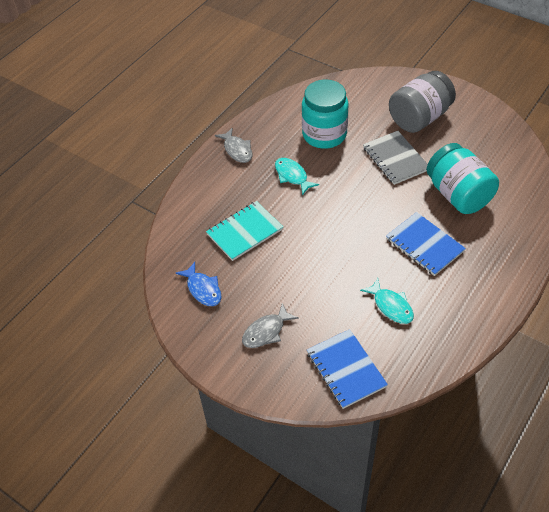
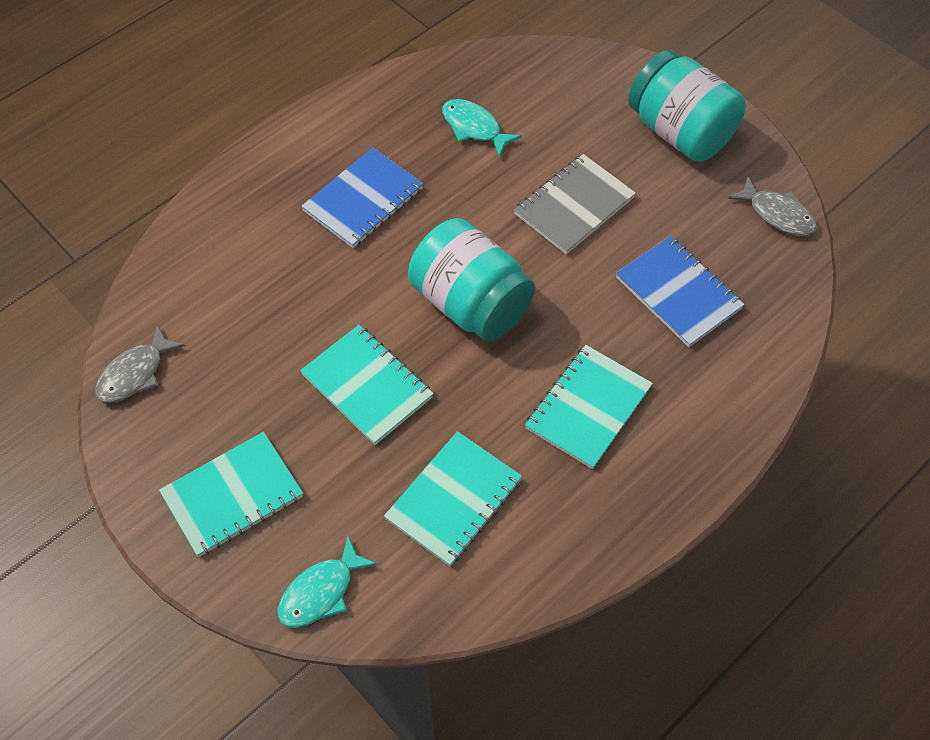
blue fish: 1 -> 0
grey jar: 1 -> 0
turquoise notebook: 1 -> 4

